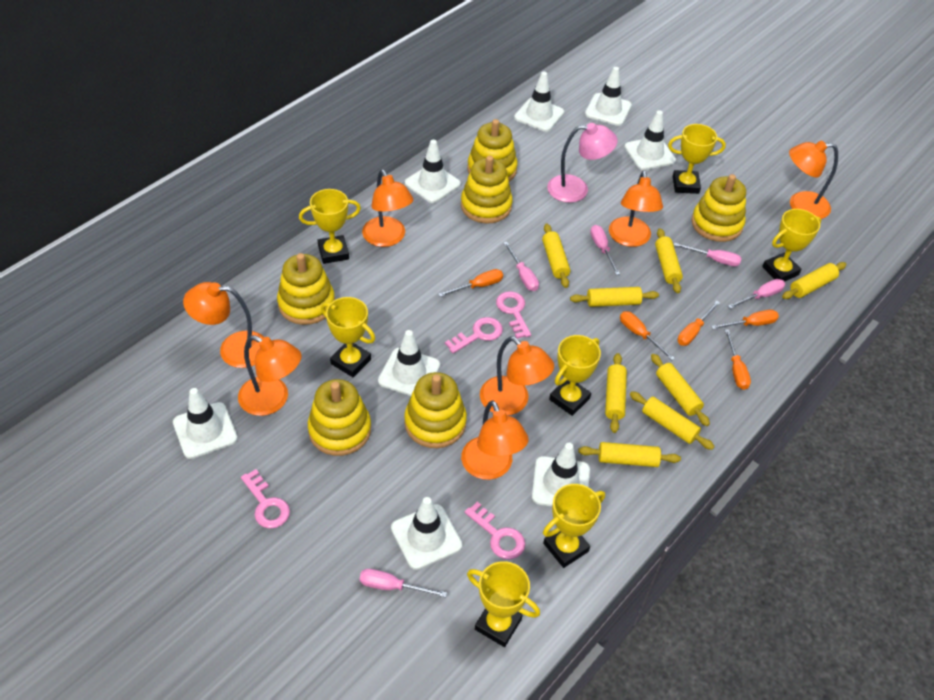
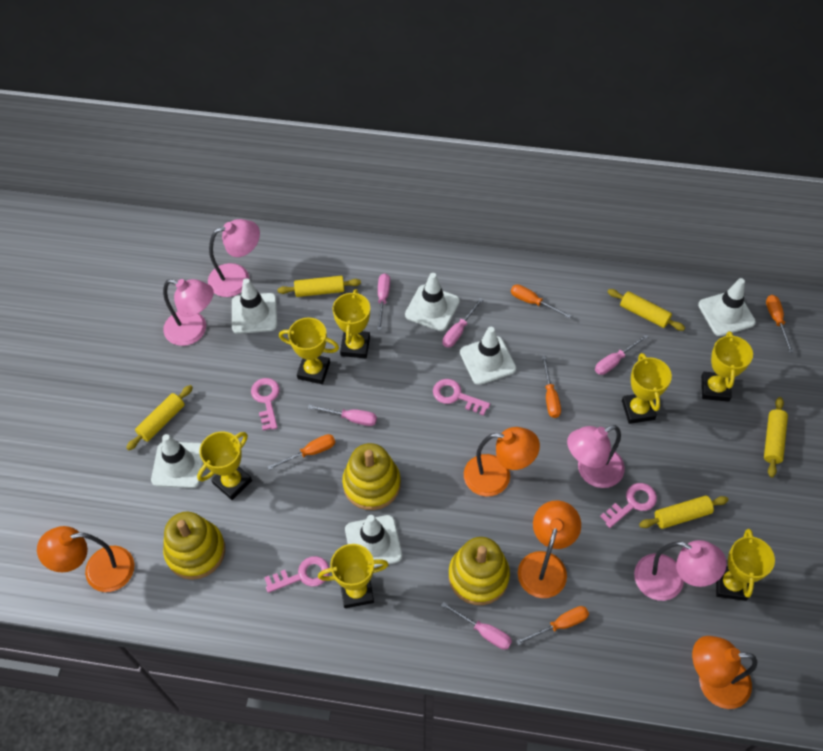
orange lamp: 7 -> 4
pink lamp: 1 -> 4
white traffic cone: 8 -> 6
yellow rolling pin: 8 -> 5
yellow stacking toy: 6 -> 3

